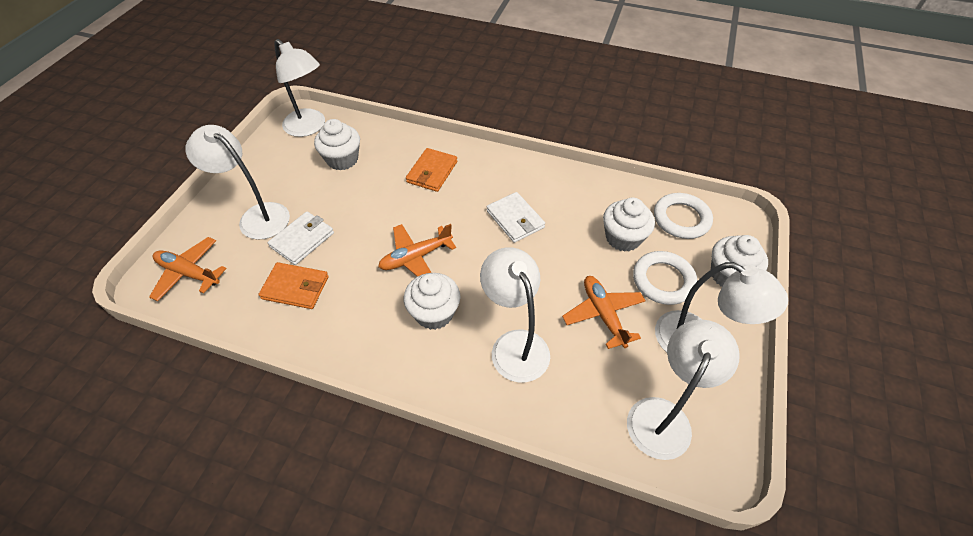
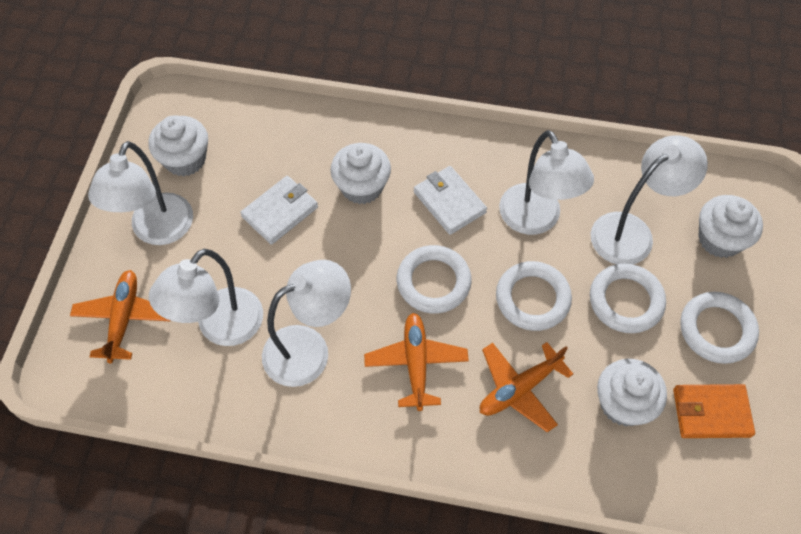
orange wallet: 2 -> 1
white ring: 2 -> 4

